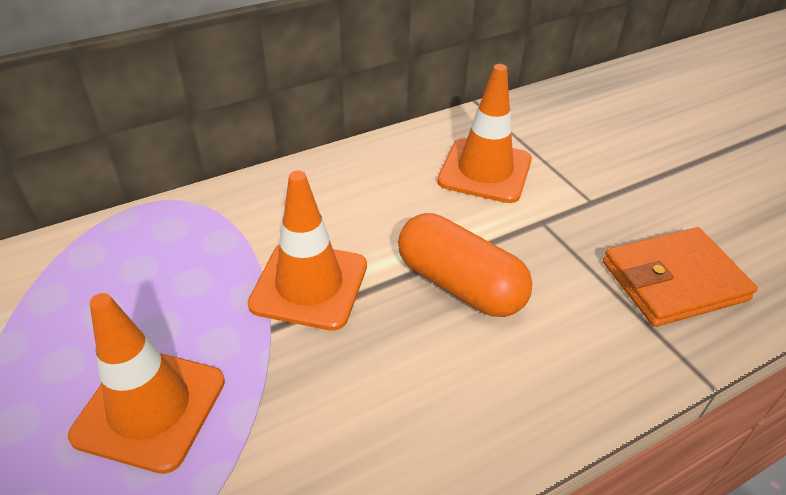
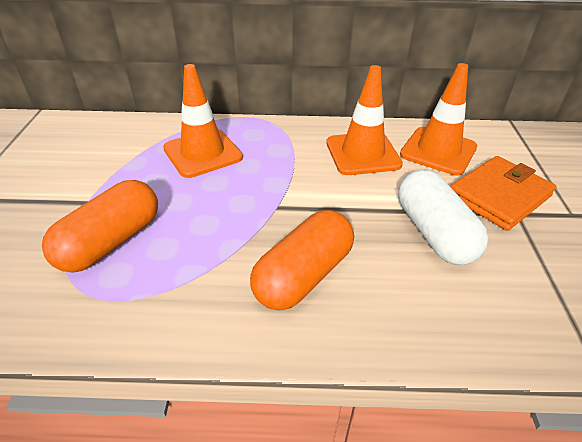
orange capsule: 1 -> 2
white capsule: 0 -> 1

